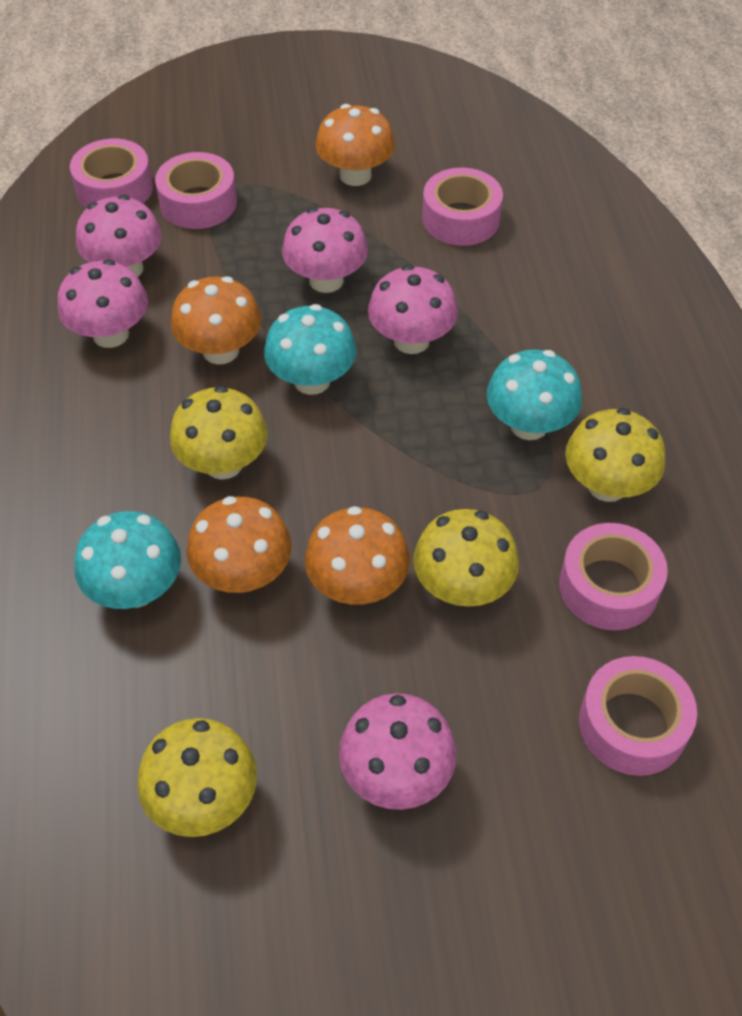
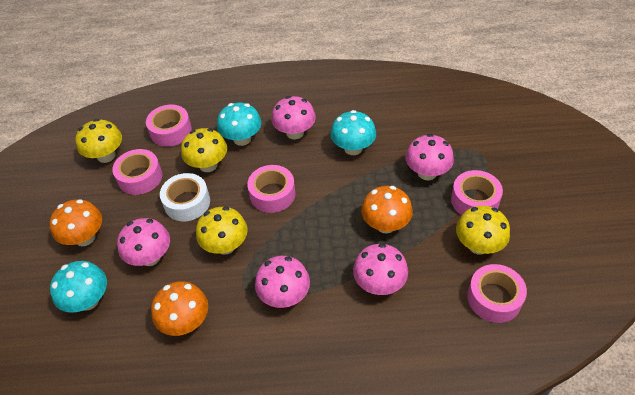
orange mushroom: 4 -> 3
white tape: 0 -> 1

